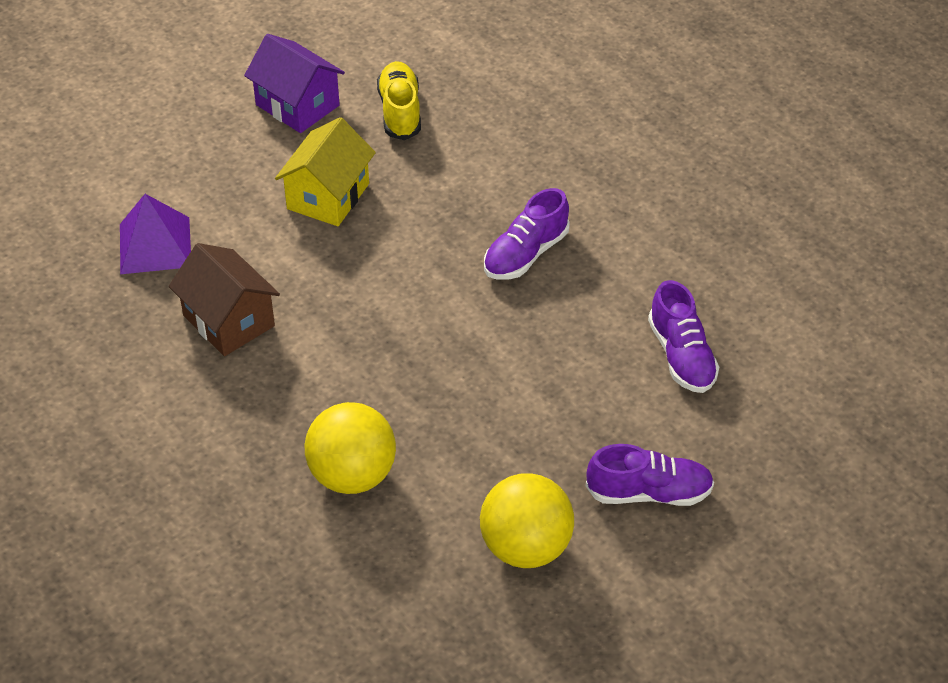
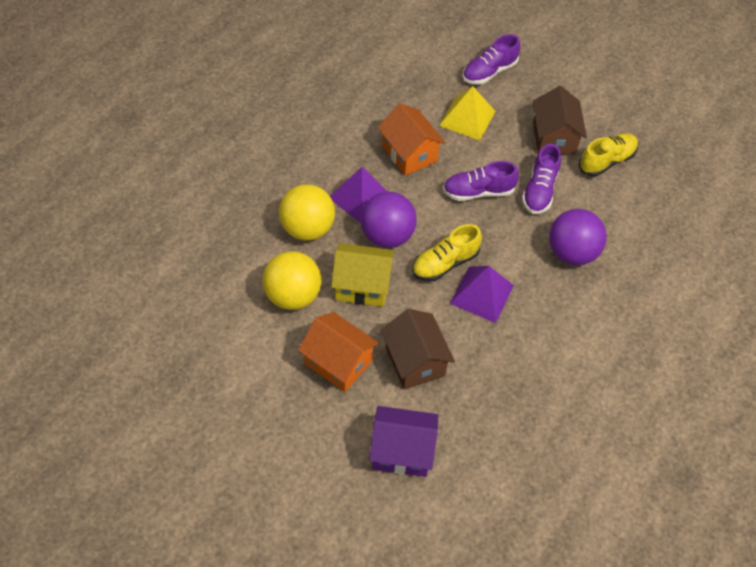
brown house: 1 -> 2
orange house: 0 -> 2
purple ball: 0 -> 2
purple pyramid: 1 -> 2
yellow pyramid: 0 -> 1
yellow shoe: 1 -> 2

